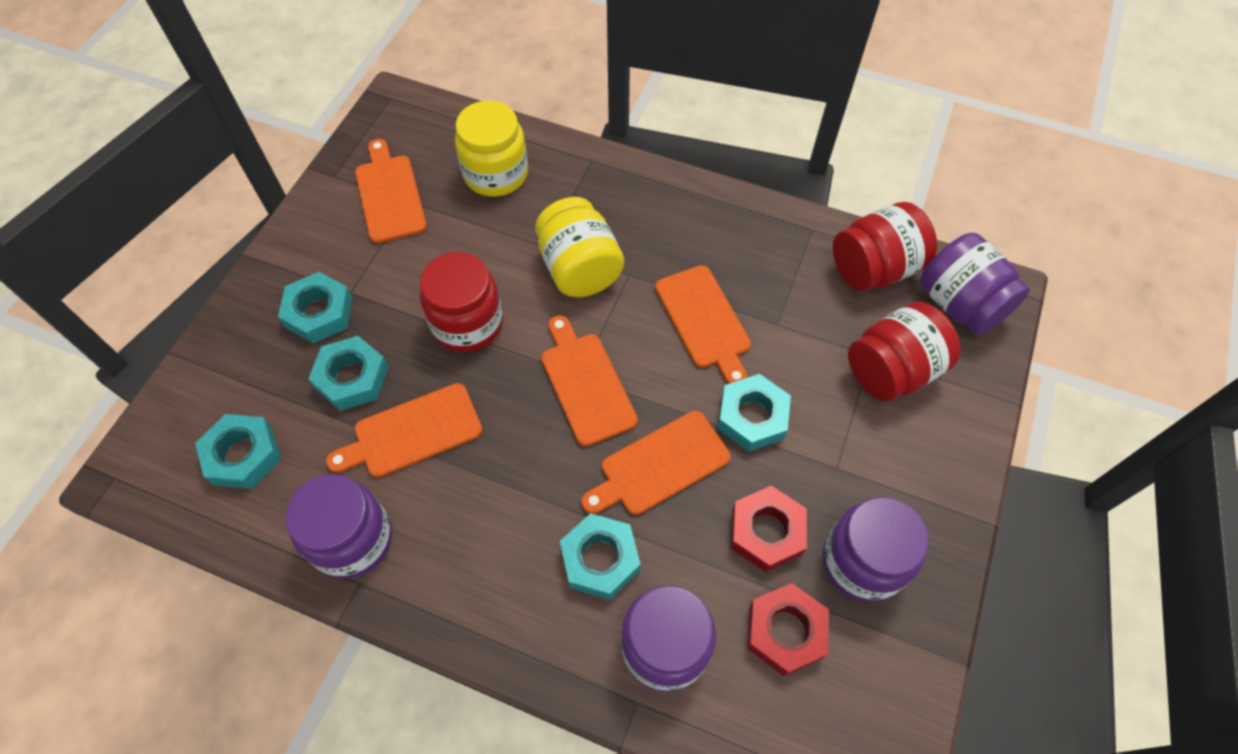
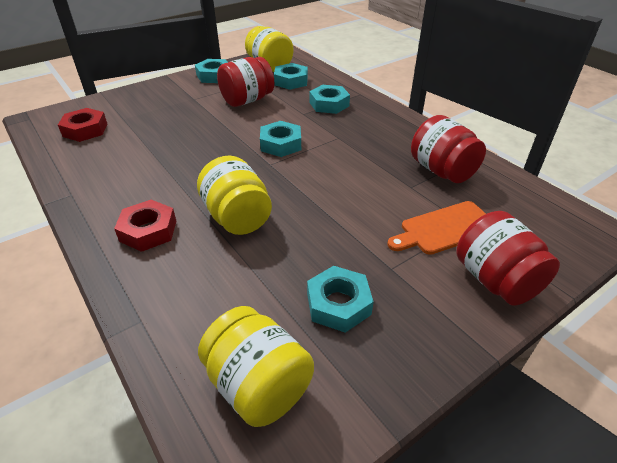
orange cutting board: 5 -> 1
purple jar: 4 -> 0
yellow jar: 2 -> 3

